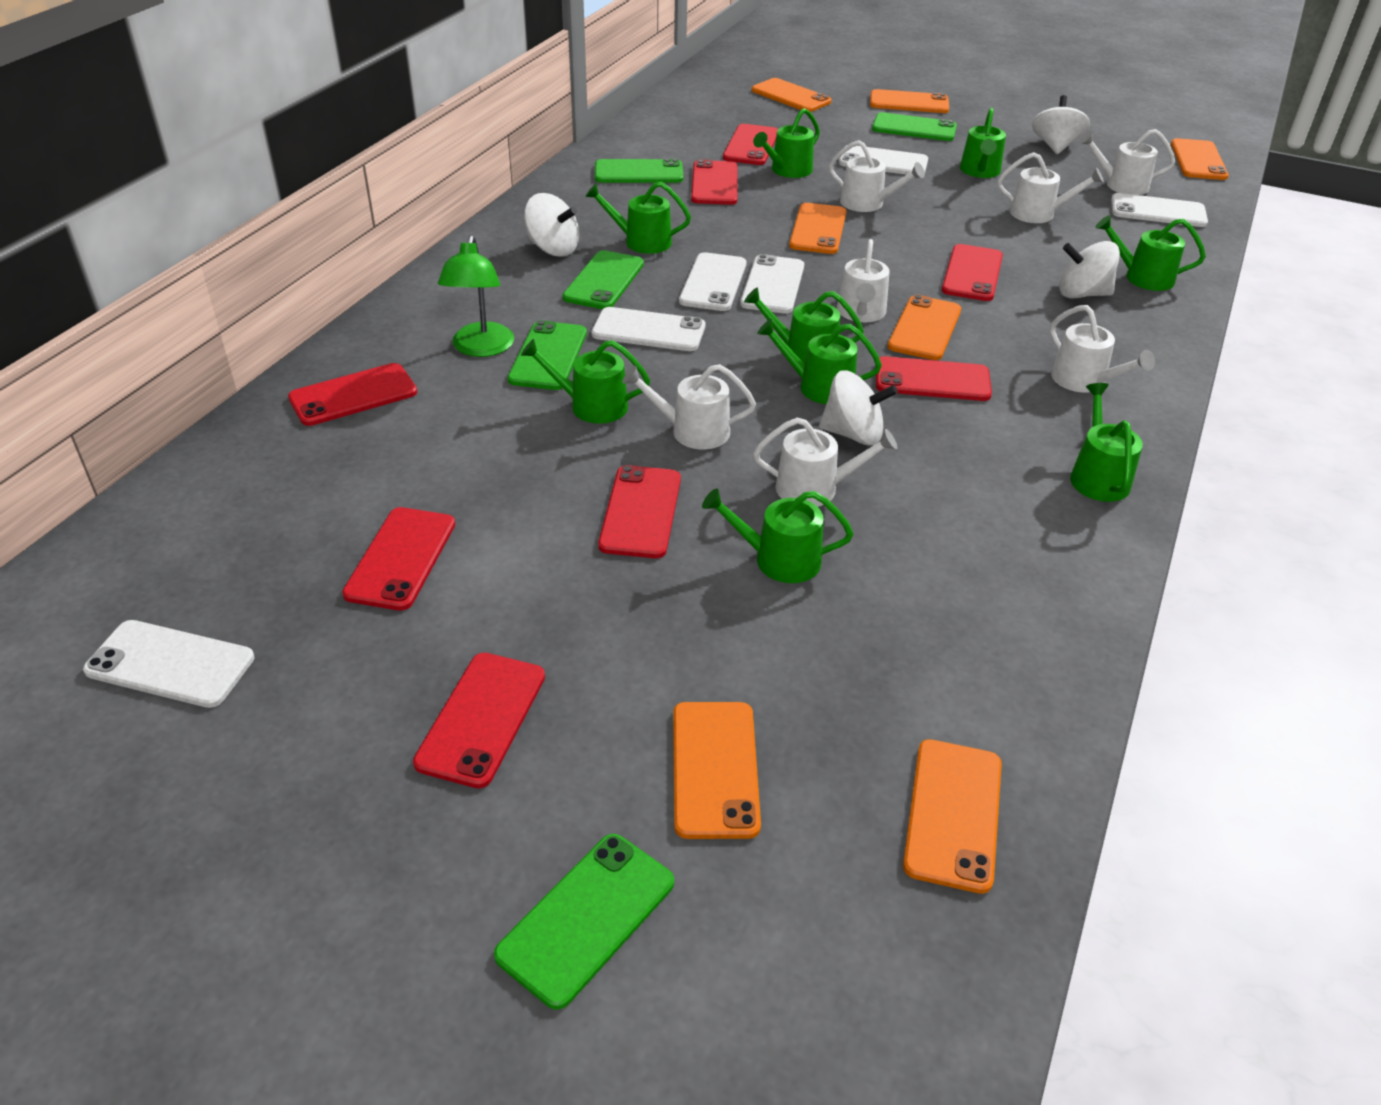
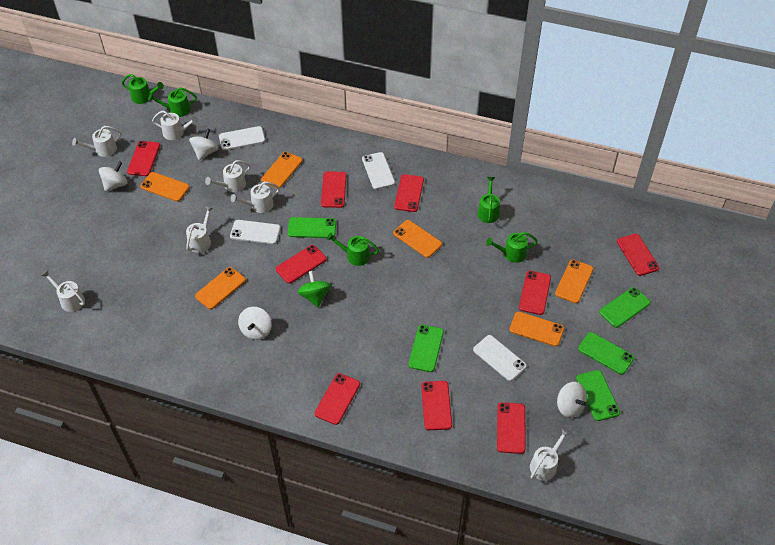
green lamp: 1 -> 0
green spinning top: 0 -> 1
green watering can: 9 -> 5
orange phone: 7 -> 6
red phone: 8 -> 9
white phone: 6 -> 4

